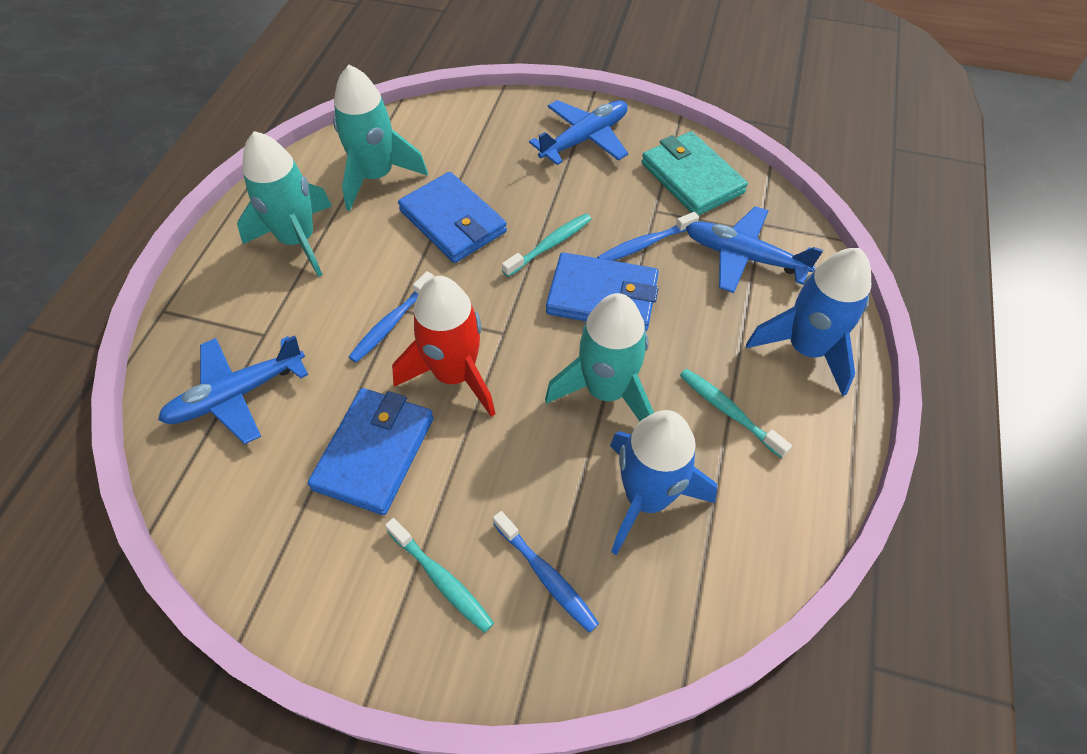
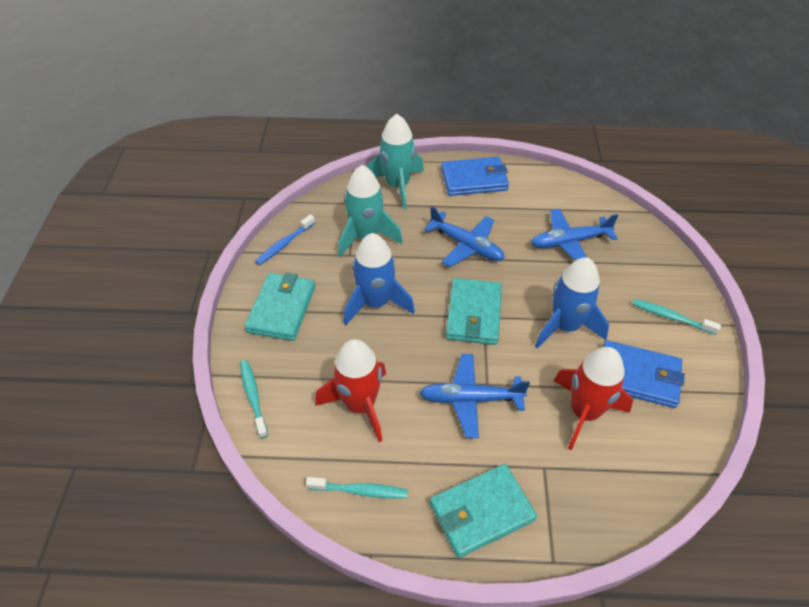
blue toothbrush: 3 -> 1
blue wallet: 3 -> 2
red rocket: 1 -> 2
turquoise rocket: 3 -> 2
turquoise wallet: 1 -> 3

